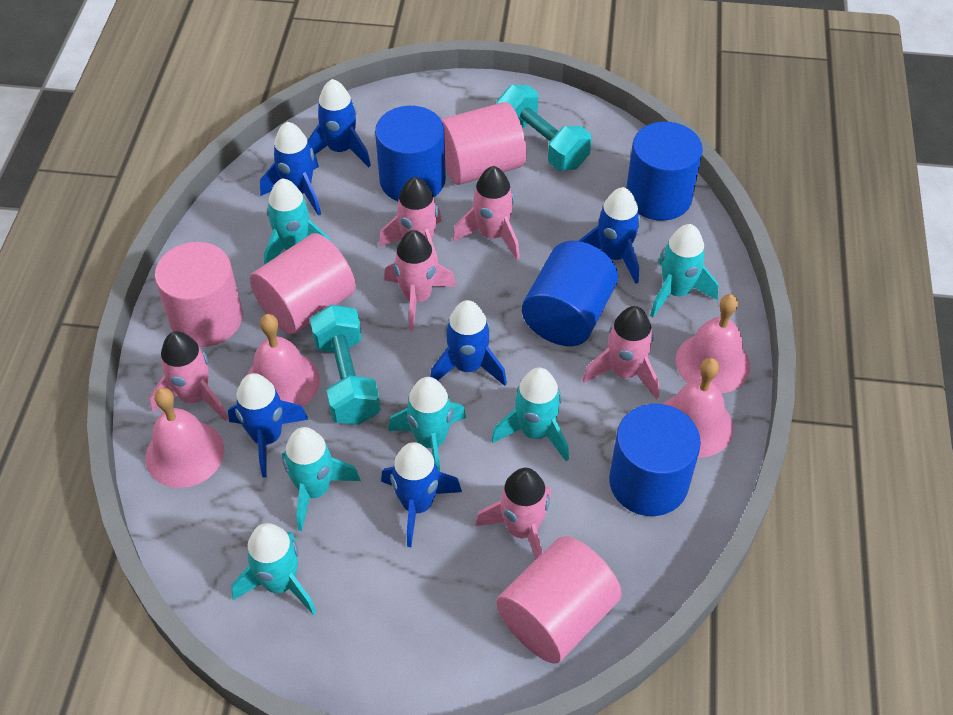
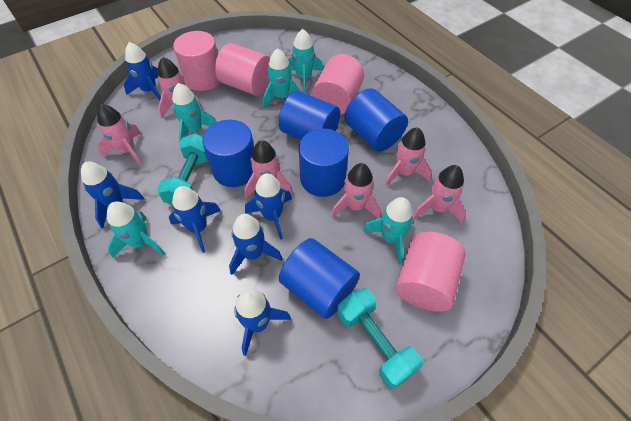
blue cylinder: 4 -> 5
pink bell: 4 -> 0
turquoise rocket: 6 -> 5

